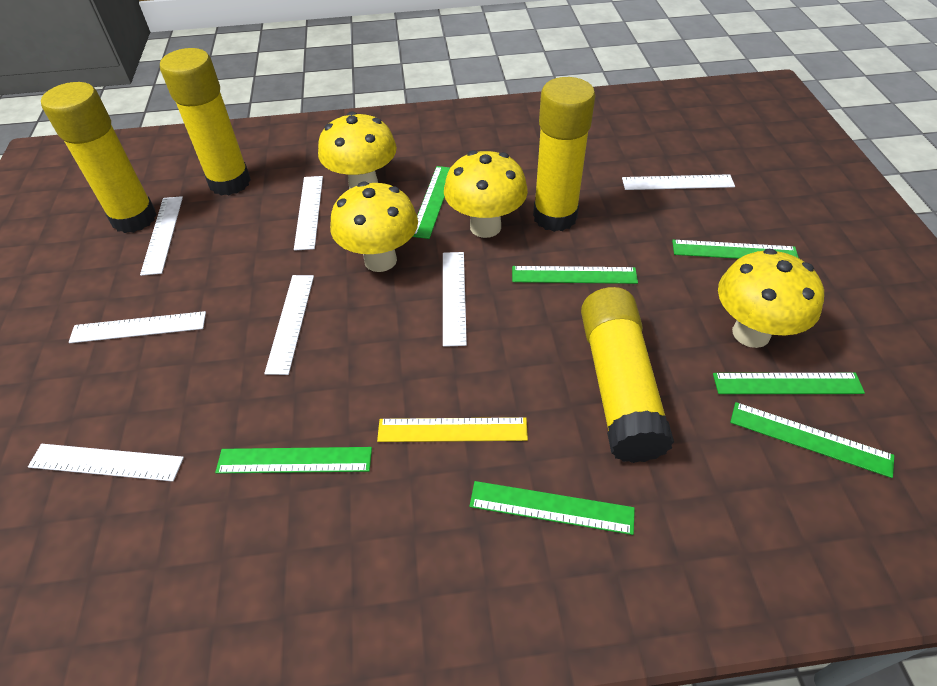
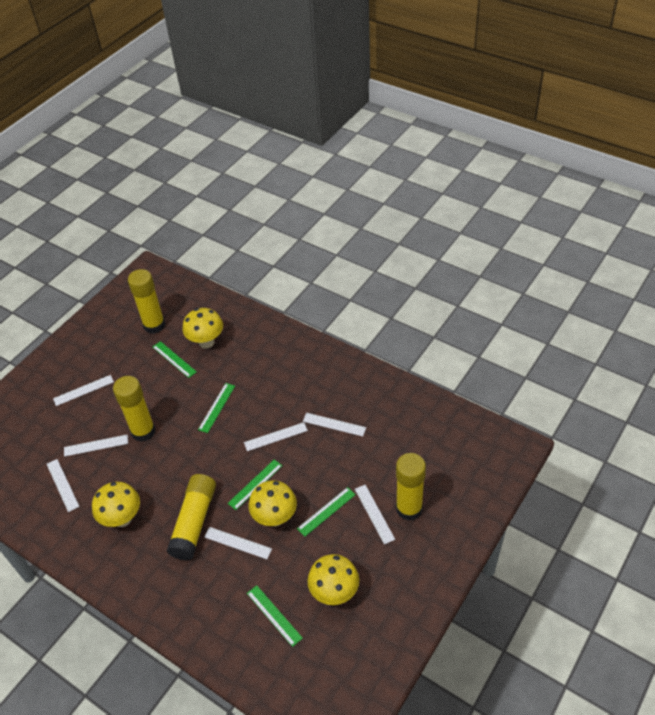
green ruler: 7 -> 5
yellow ruler: 1 -> 0

